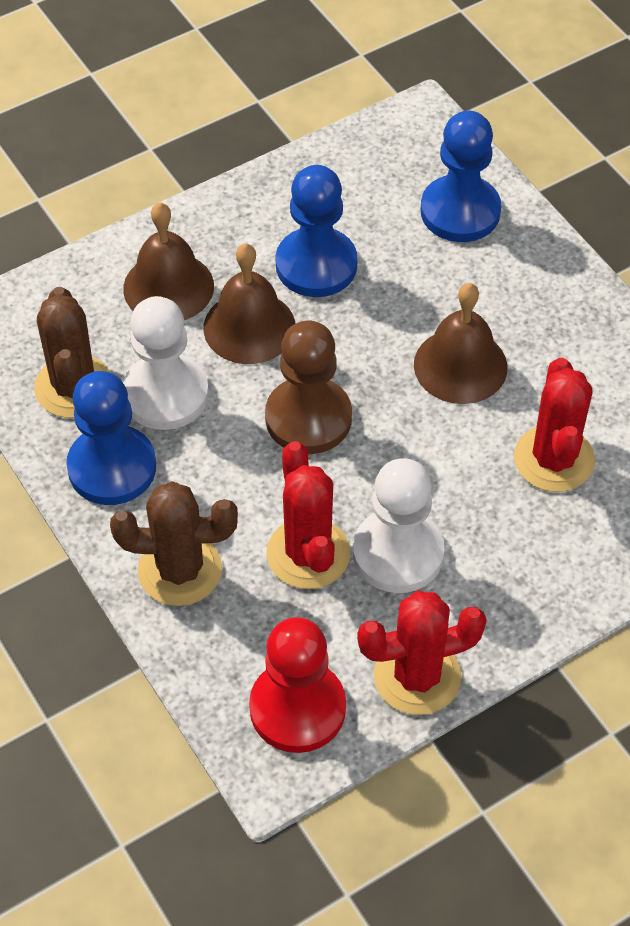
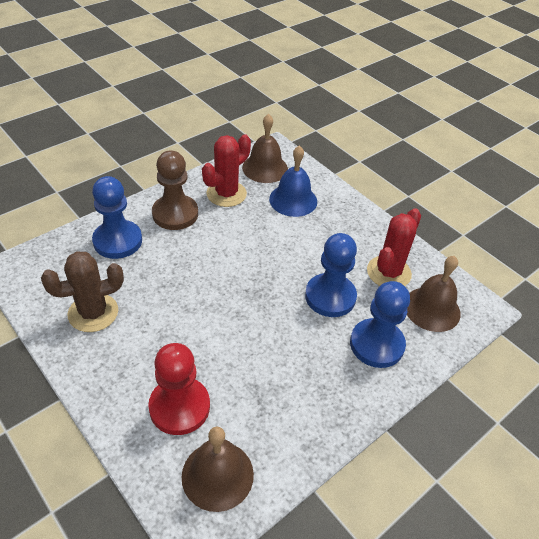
blue bell: 0 -> 1
brown cactus: 2 -> 1
red cactus: 3 -> 2
white pawn: 2 -> 0

